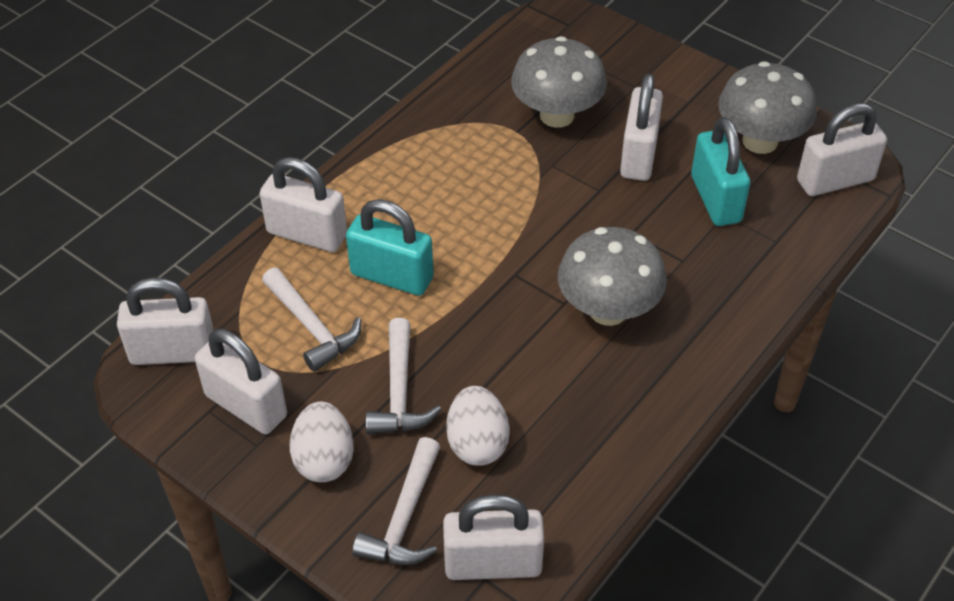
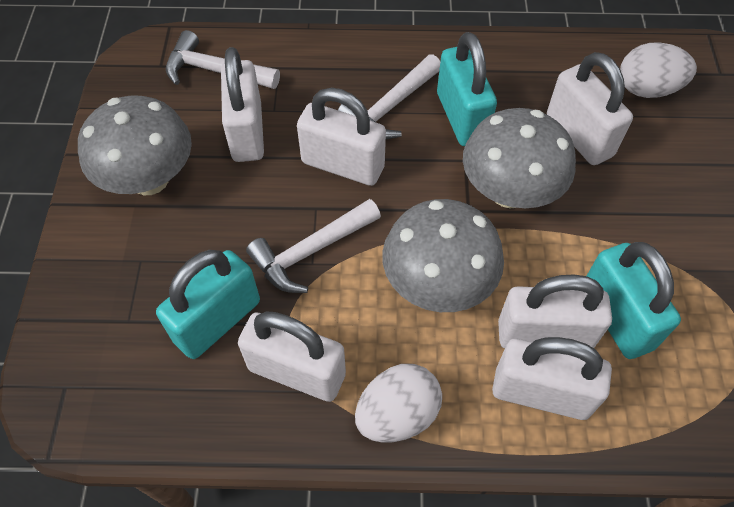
turquoise padlock: 2 -> 3

